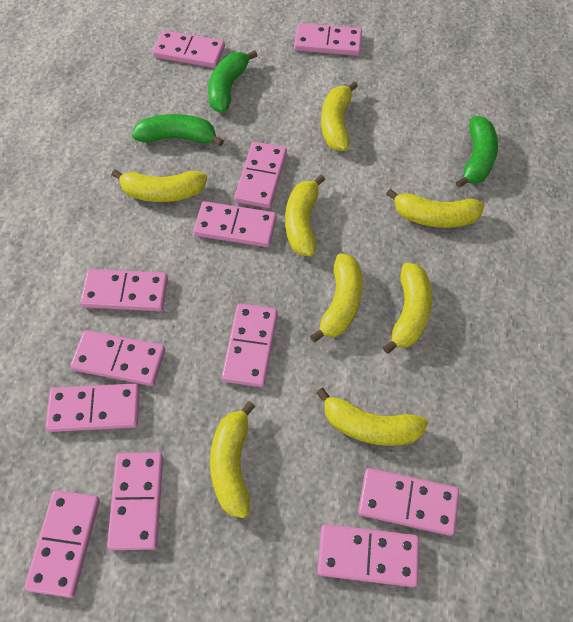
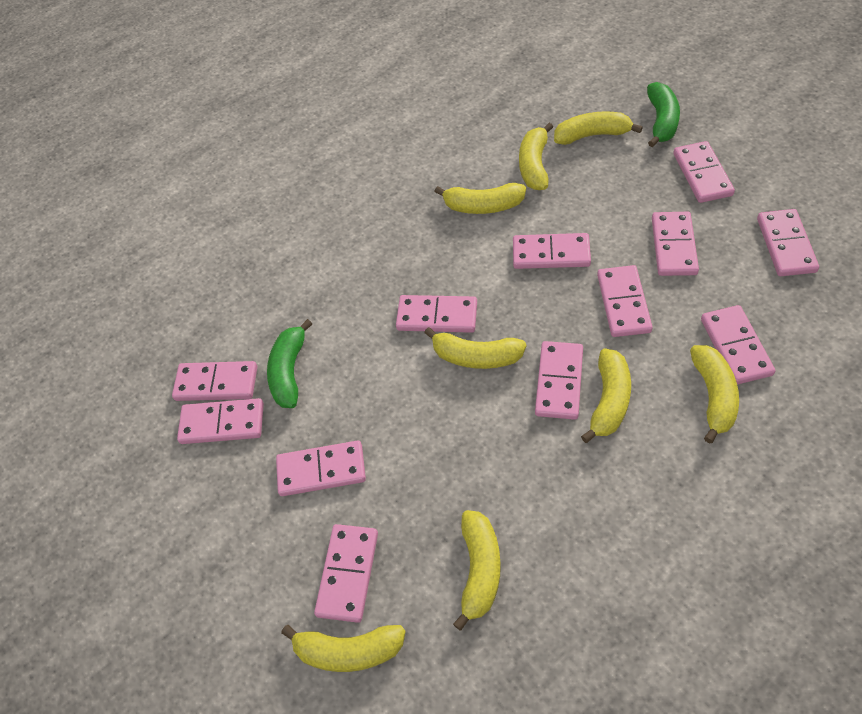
green banana: 3 -> 2

